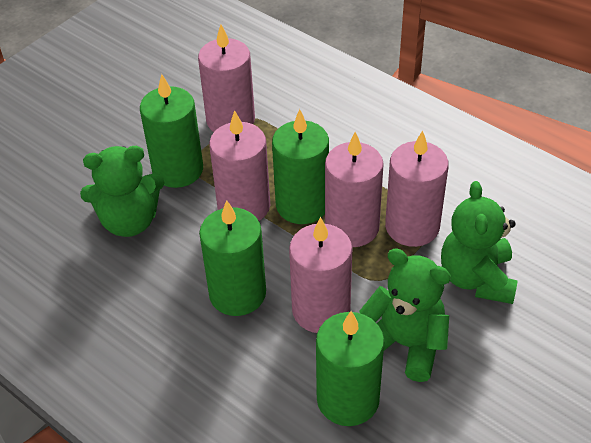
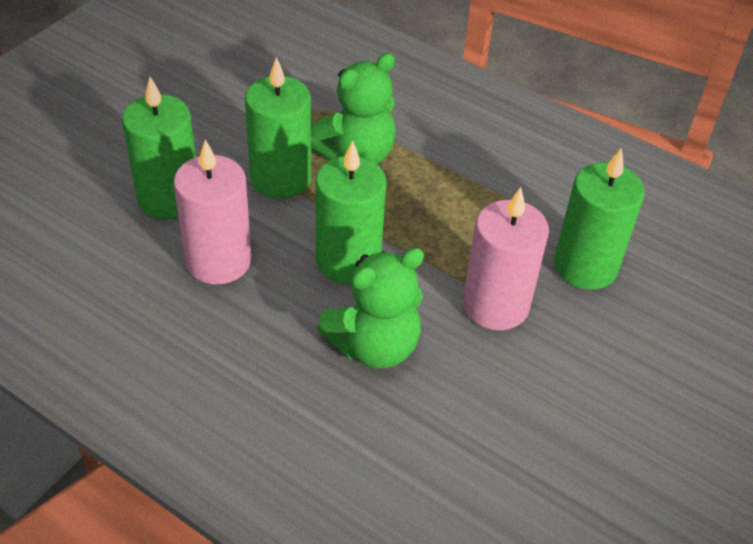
green teddy bear: 3 -> 2
pink candle: 5 -> 2

